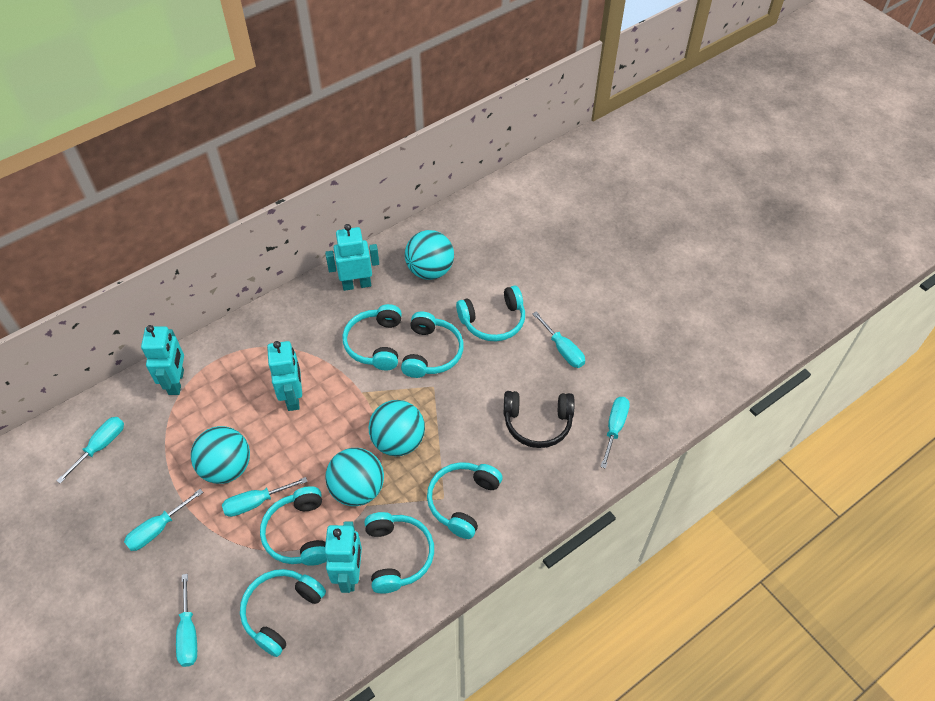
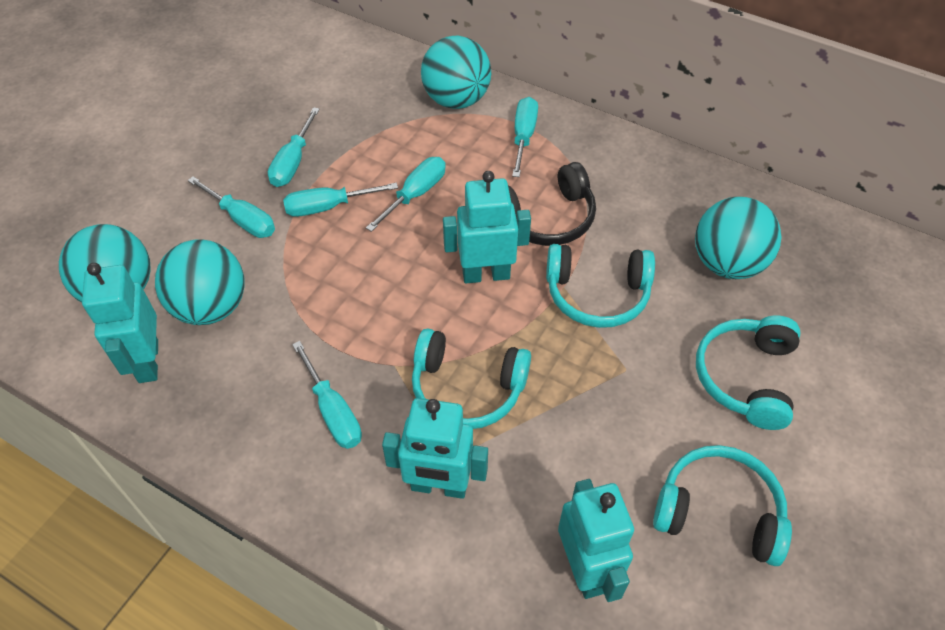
turquoise headphones: 7 -> 4

